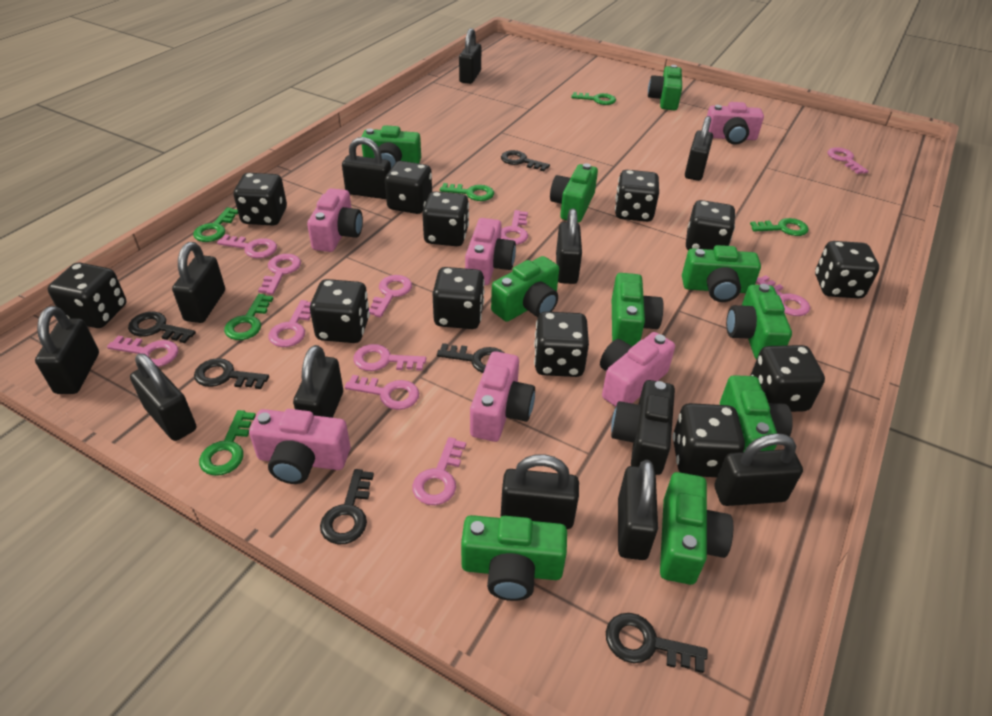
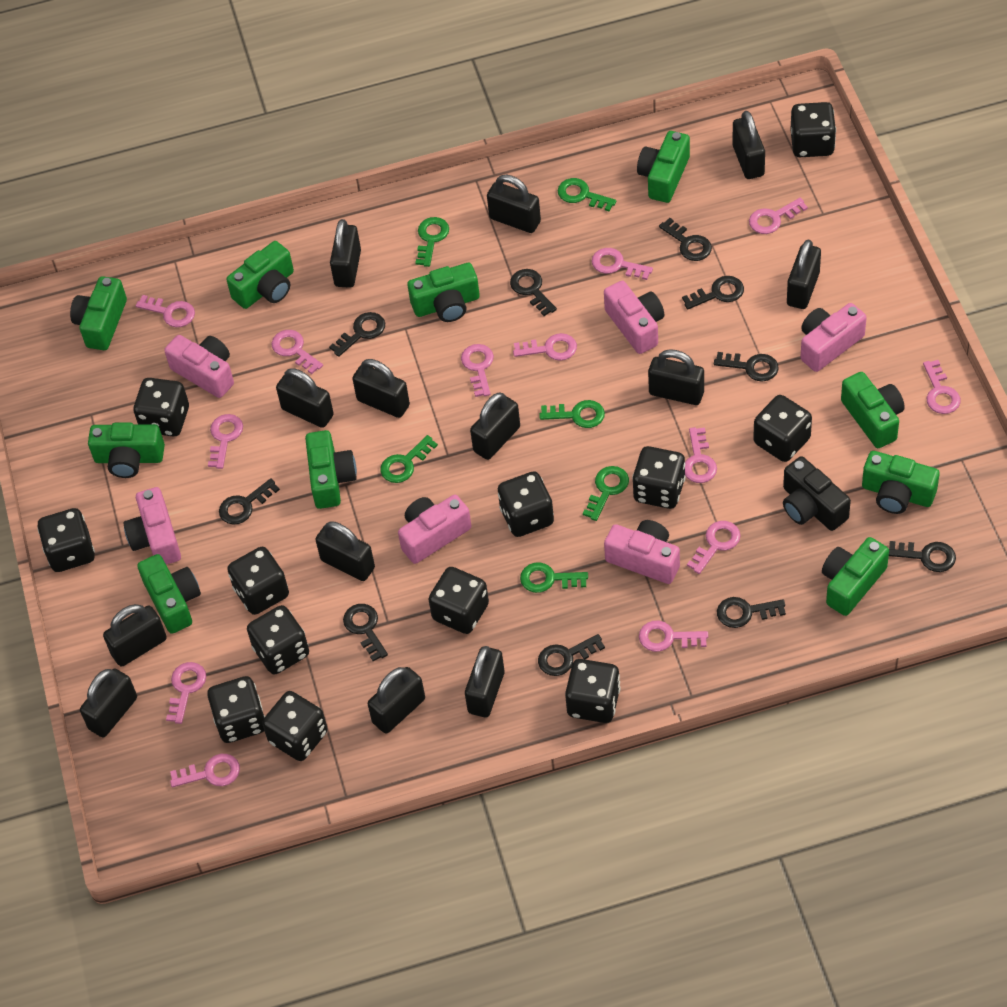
black key: 6 -> 10
black padlock: 11 -> 13
pink key: 11 -> 13

